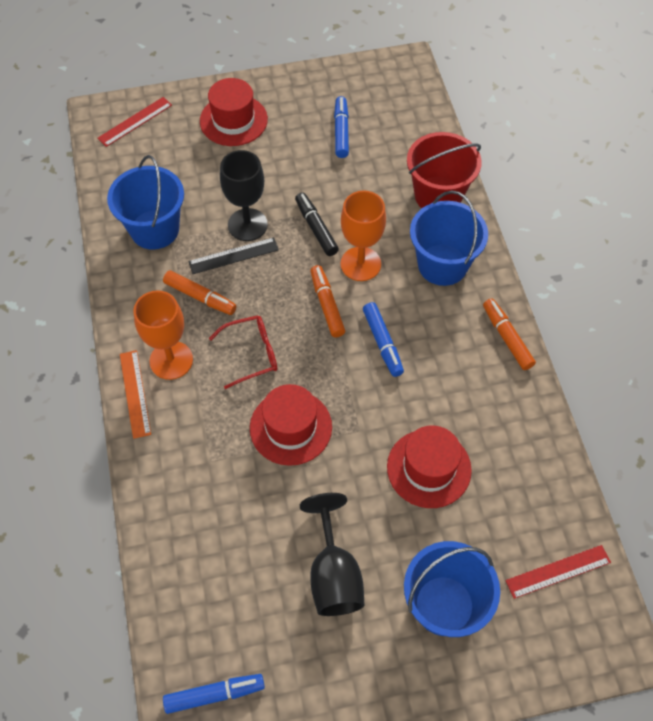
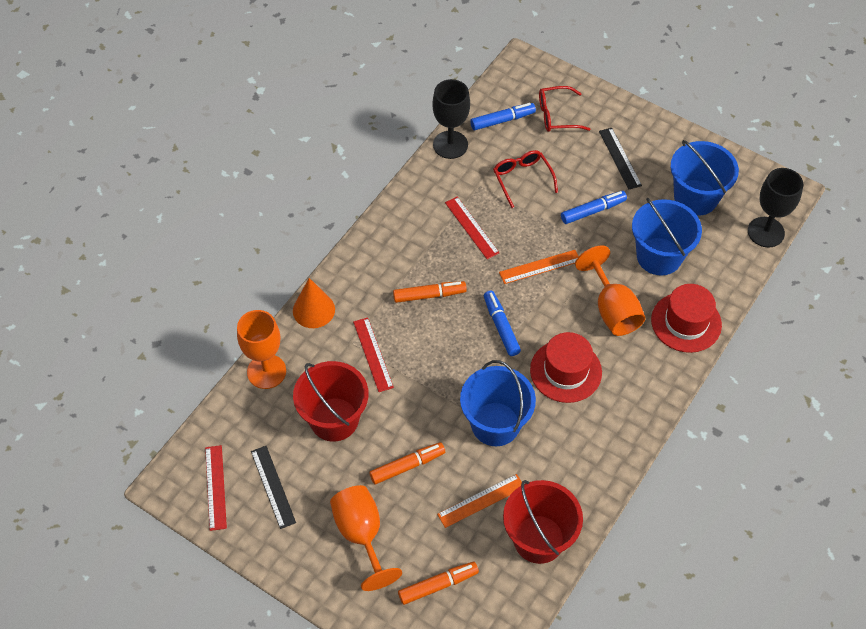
black marker: 1 -> 0
black ruler: 1 -> 2
orange cone: 0 -> 1
orange goblet: 2 -> 3
orange ruler: 1 -> 2
red bucket: 1 -> 2
red glasses: 1 -> 2
red hat: 3 -> 2
red ruler: 2 -> 3

